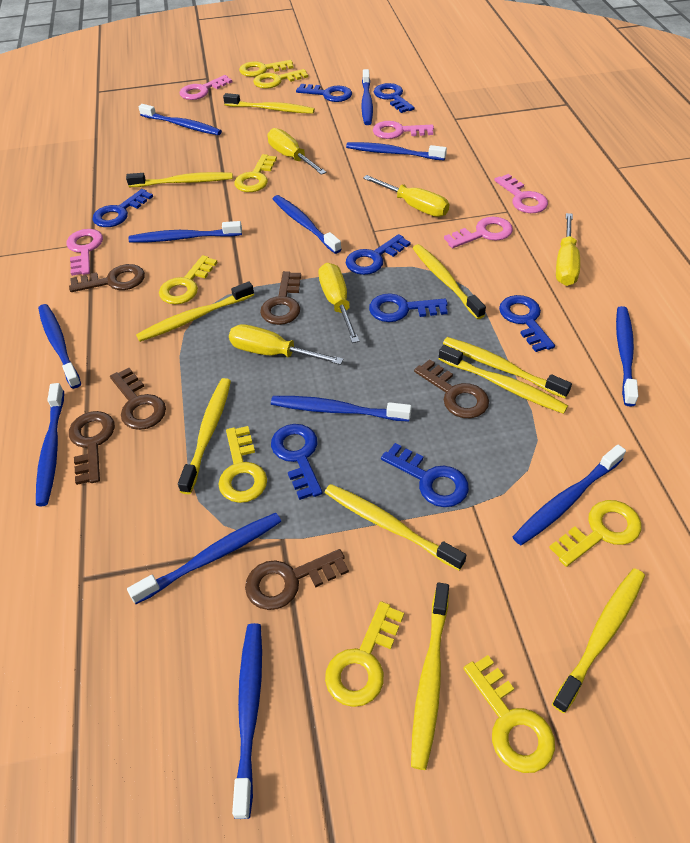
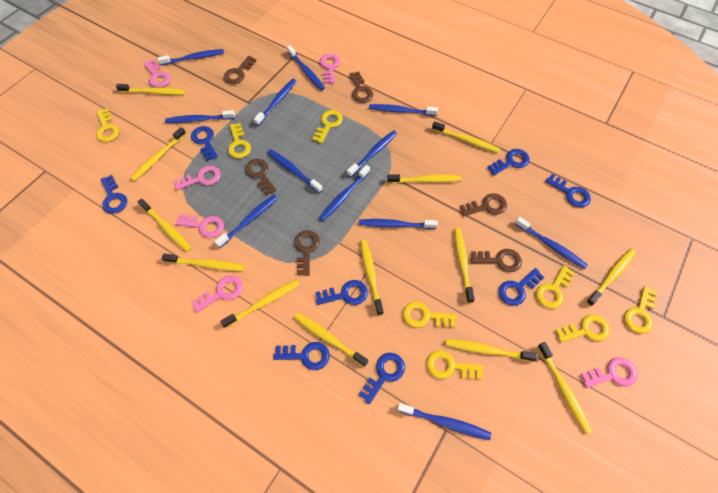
pink key: 5 -> 6
yellow screwdriver: 5 -> 0
yellow toothbrush: 10 -> 13

